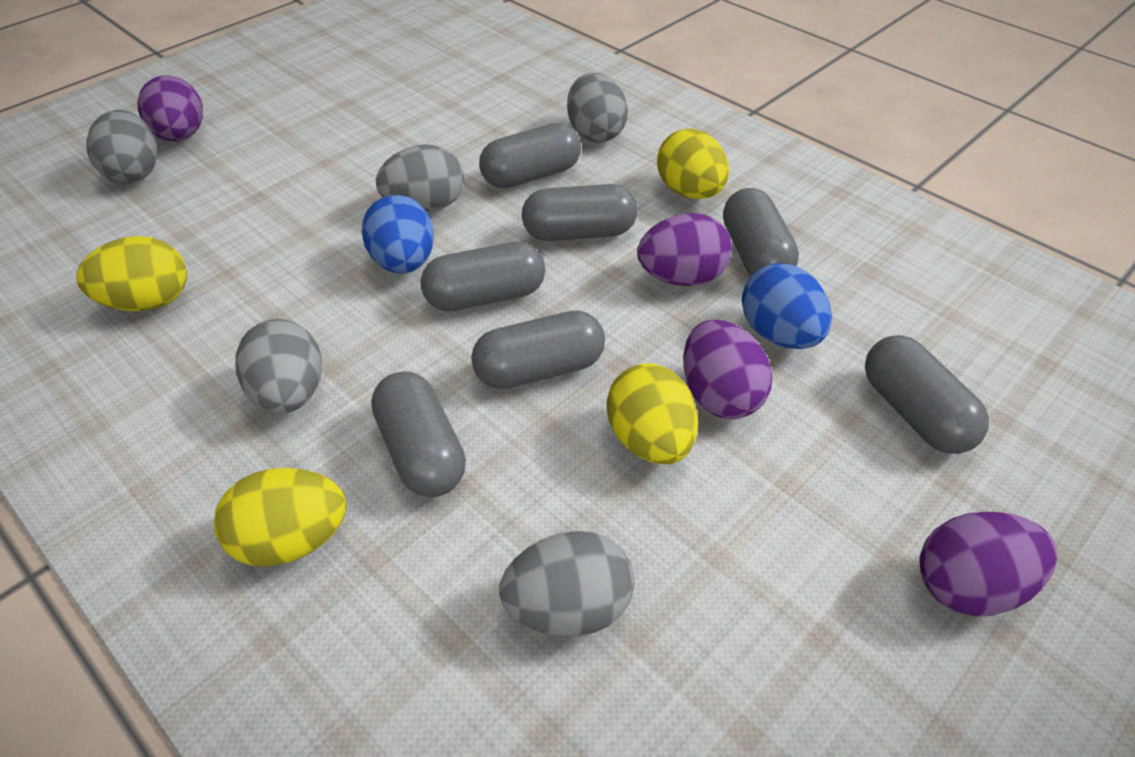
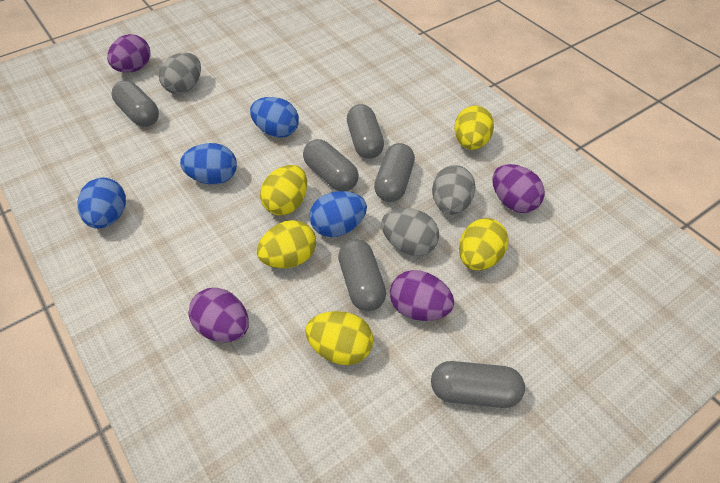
blue egg: 2 -> 4
grey capsule: 7 -> 6
grey egg: 5 -> 3
yellow egg: 4 -> 5

